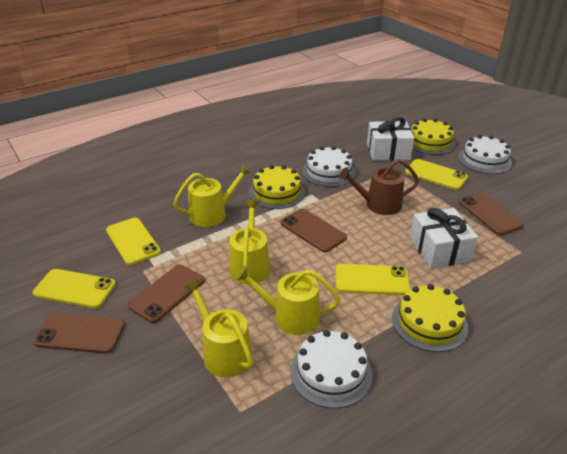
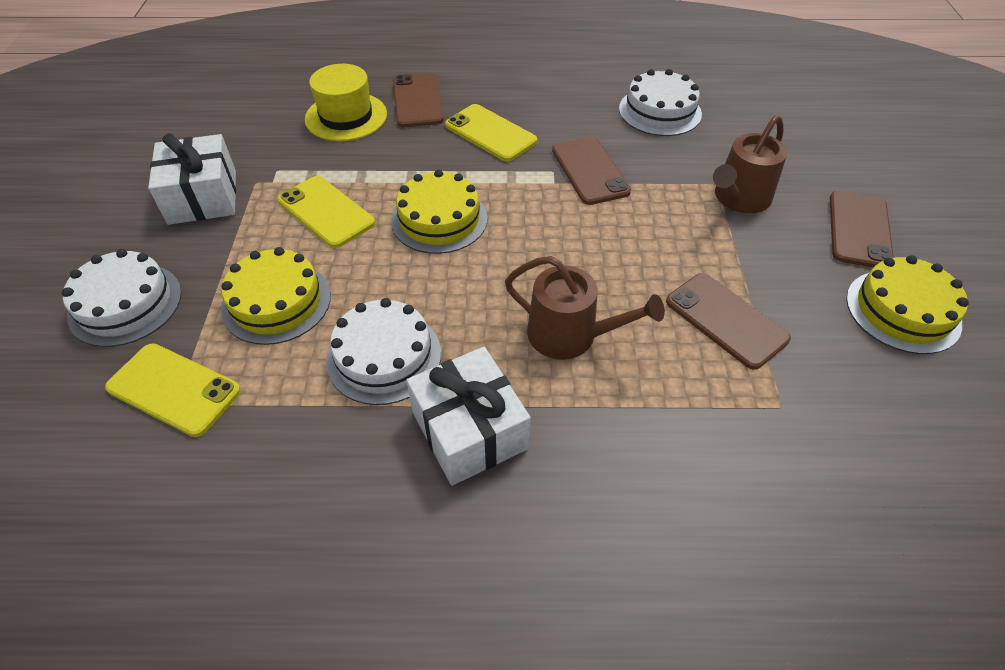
brown watering can: 1 -> 2
yellow hat: 0 -> 1
yellow phone: 4 -> 3
yellow watering can: 4 -> 0

